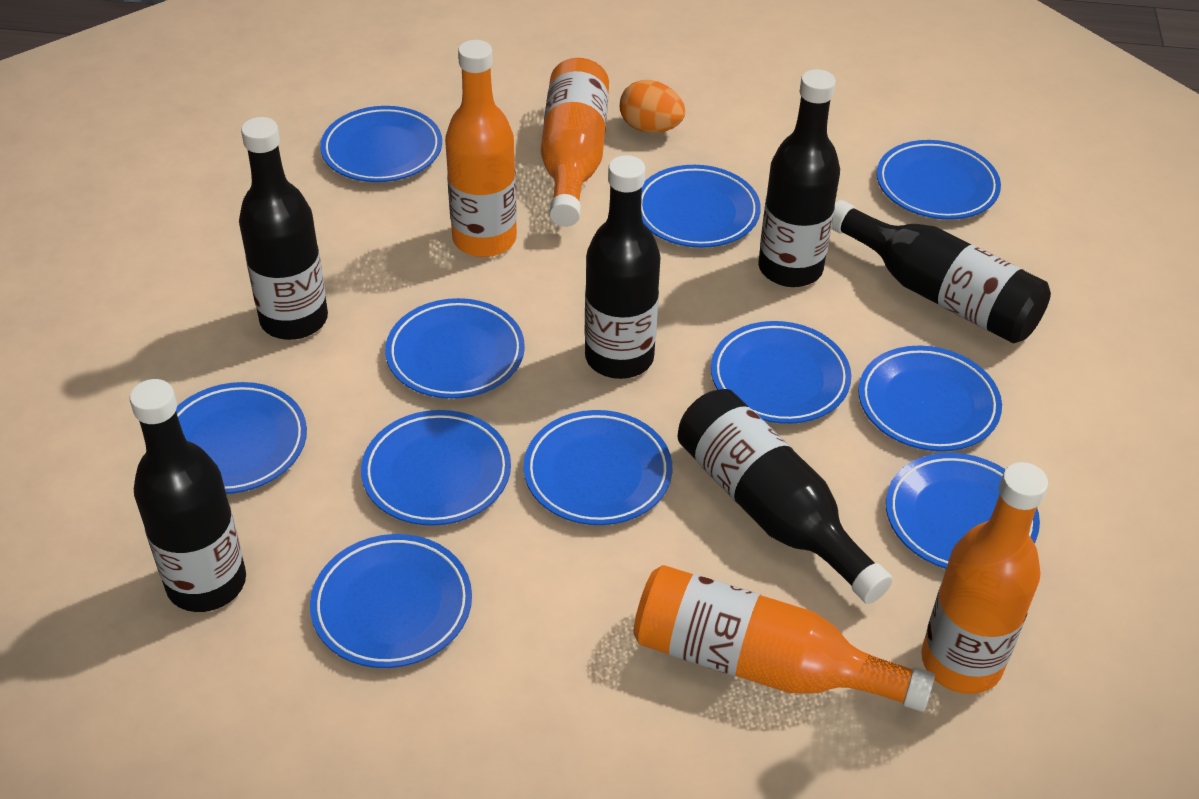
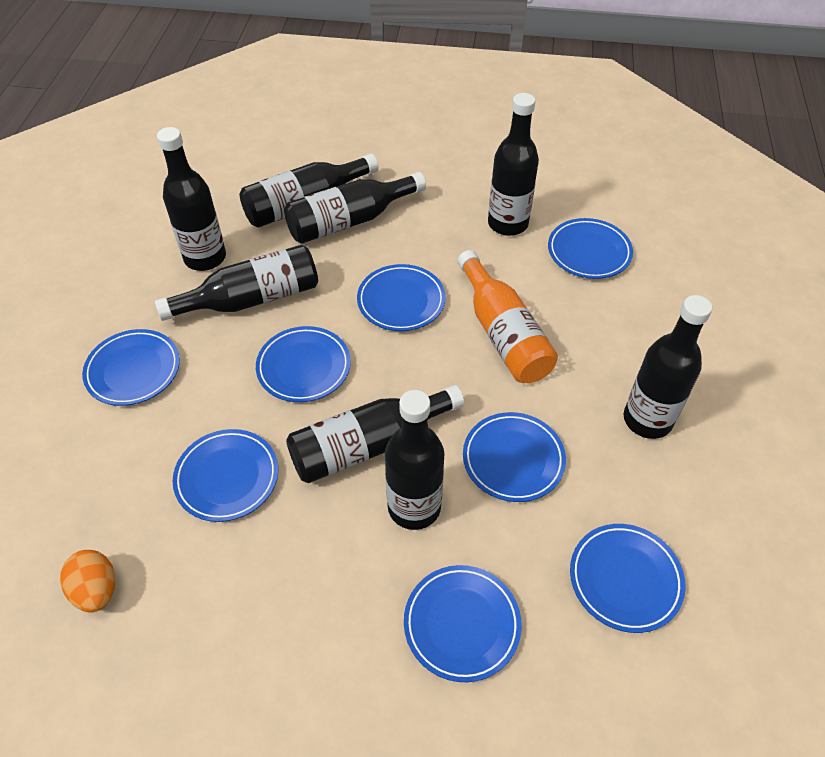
black bottle: 6 -> 8
blue plate: 11 -> 8
orange bottle: 4 -> 1

